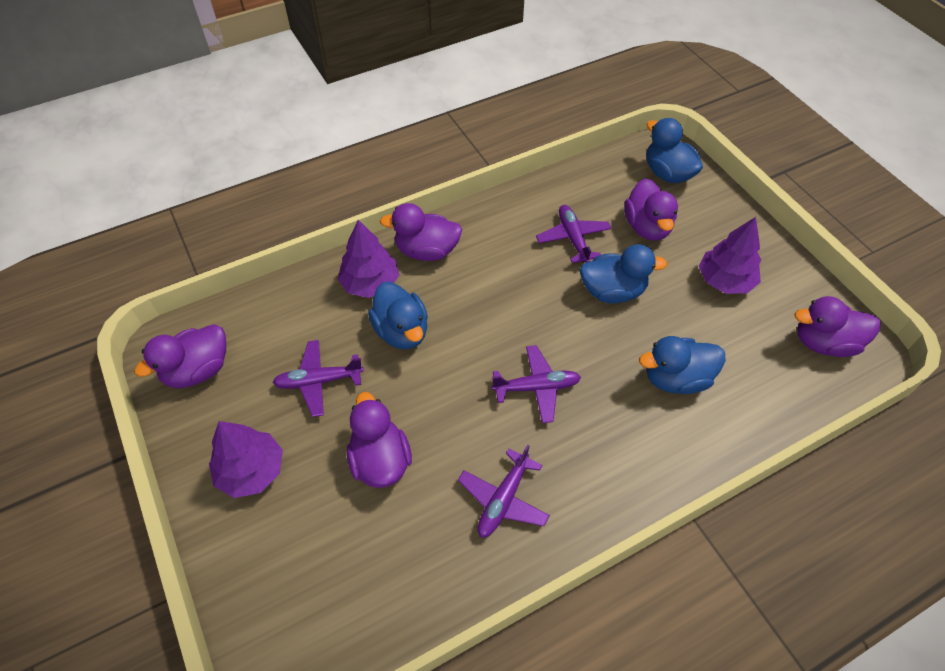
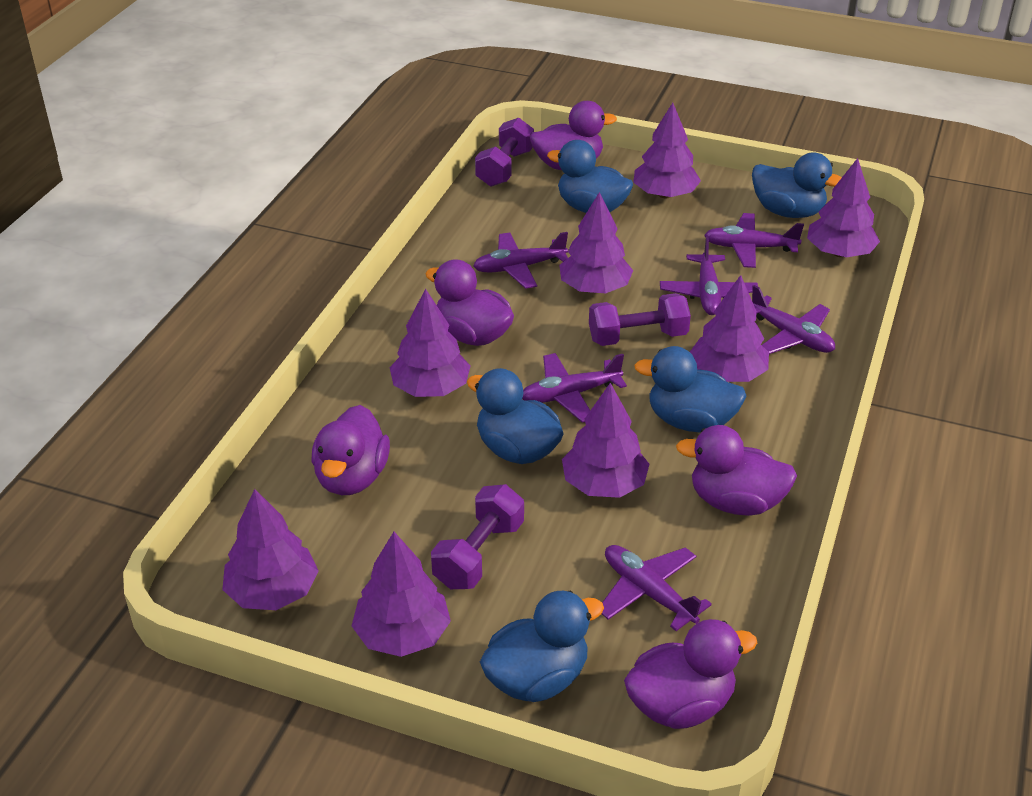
blue duck: 4 -> 5
purple dumbbell: 0 -> 3
purple plane: 4 -> 6
purple tree: 3 -> 8

